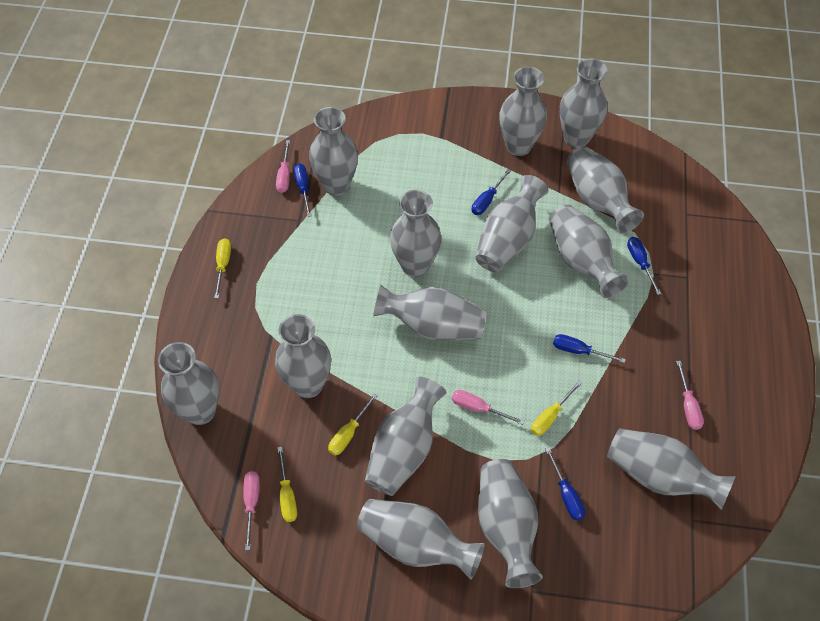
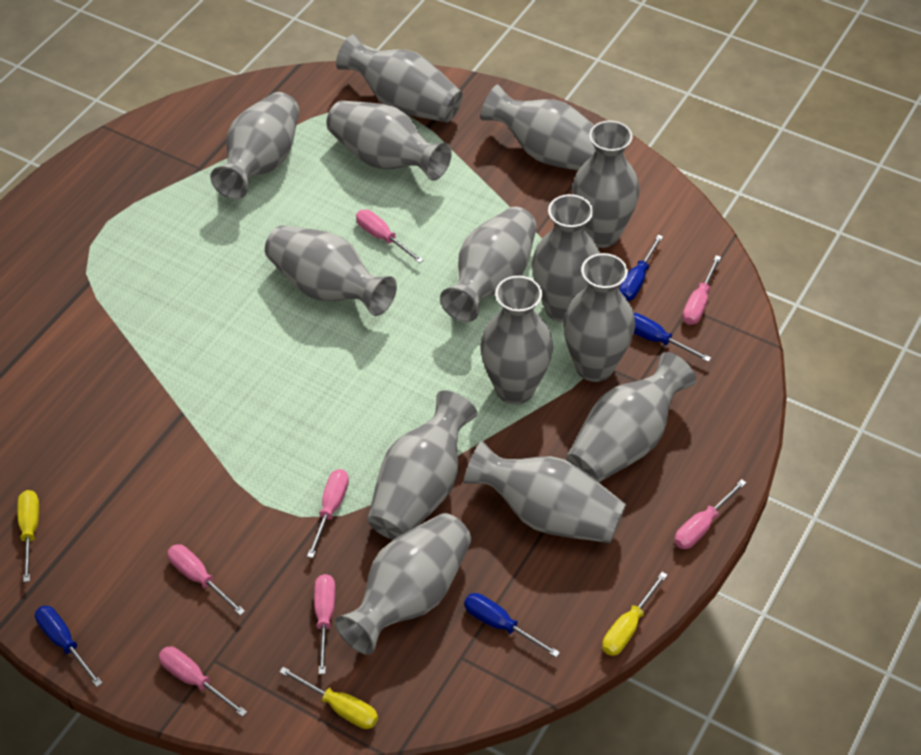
blue screwdriver: 5 -> 4
pink screwdriver: 4 -> 7
yellow screwdriver: 4 -> 3

